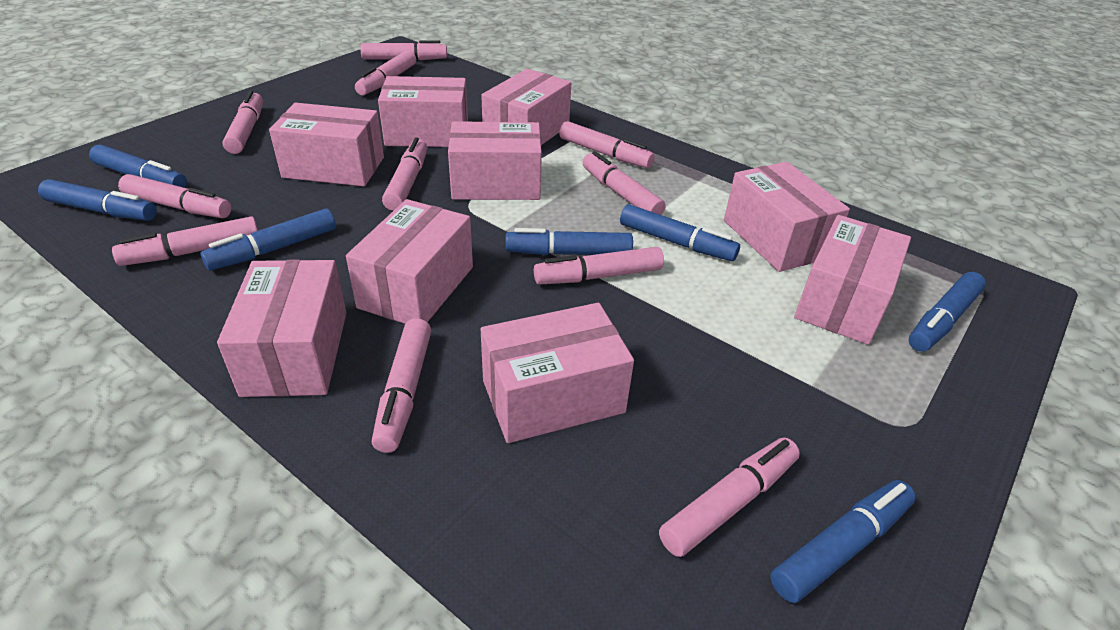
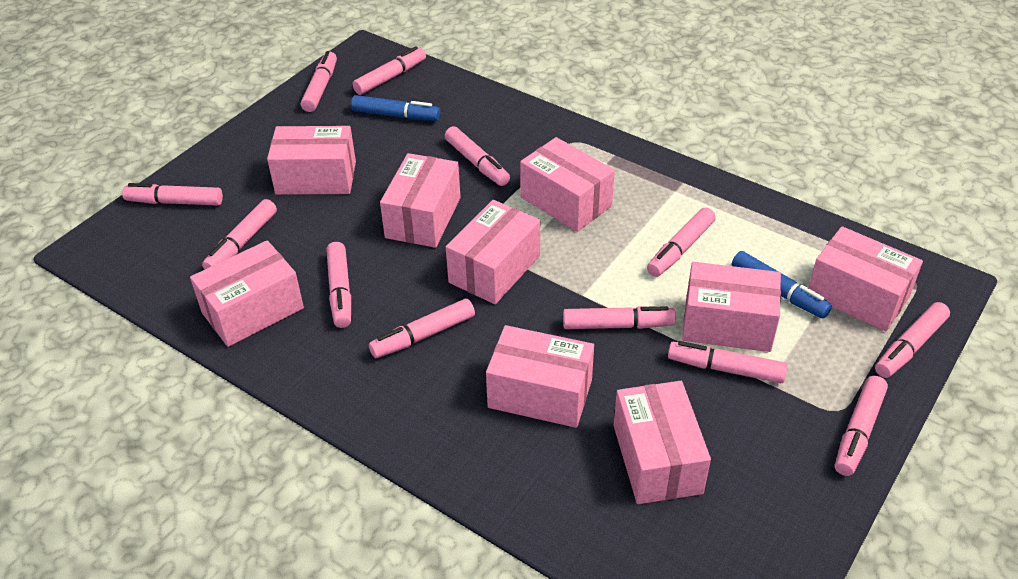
blue marker: 7 -> 2
pink marker: 11 -> 12

